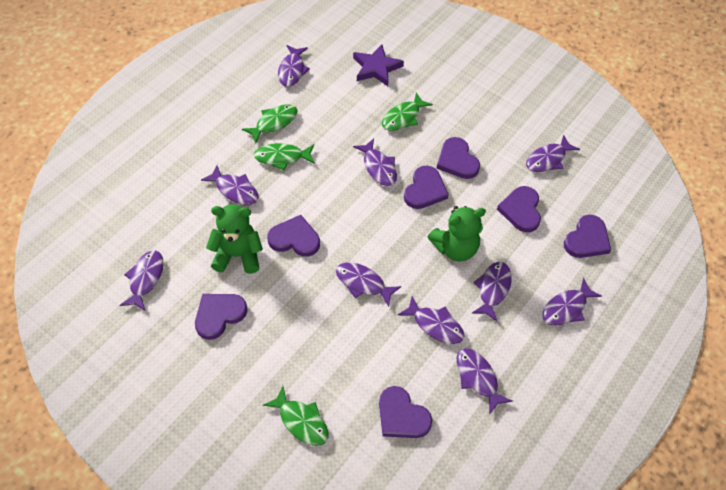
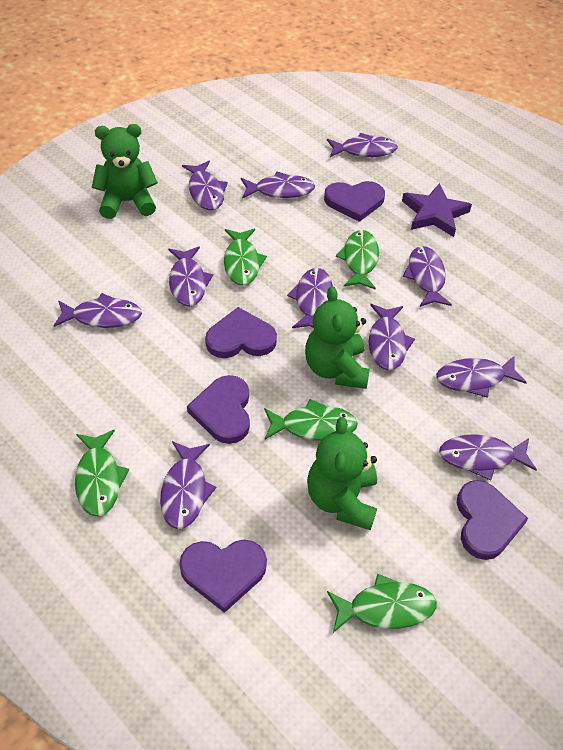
green fish: 4 -> 5
green teddy bear: 2 -> 3
purple fish: 10 -> 11
purple heart: 7 -> 5

